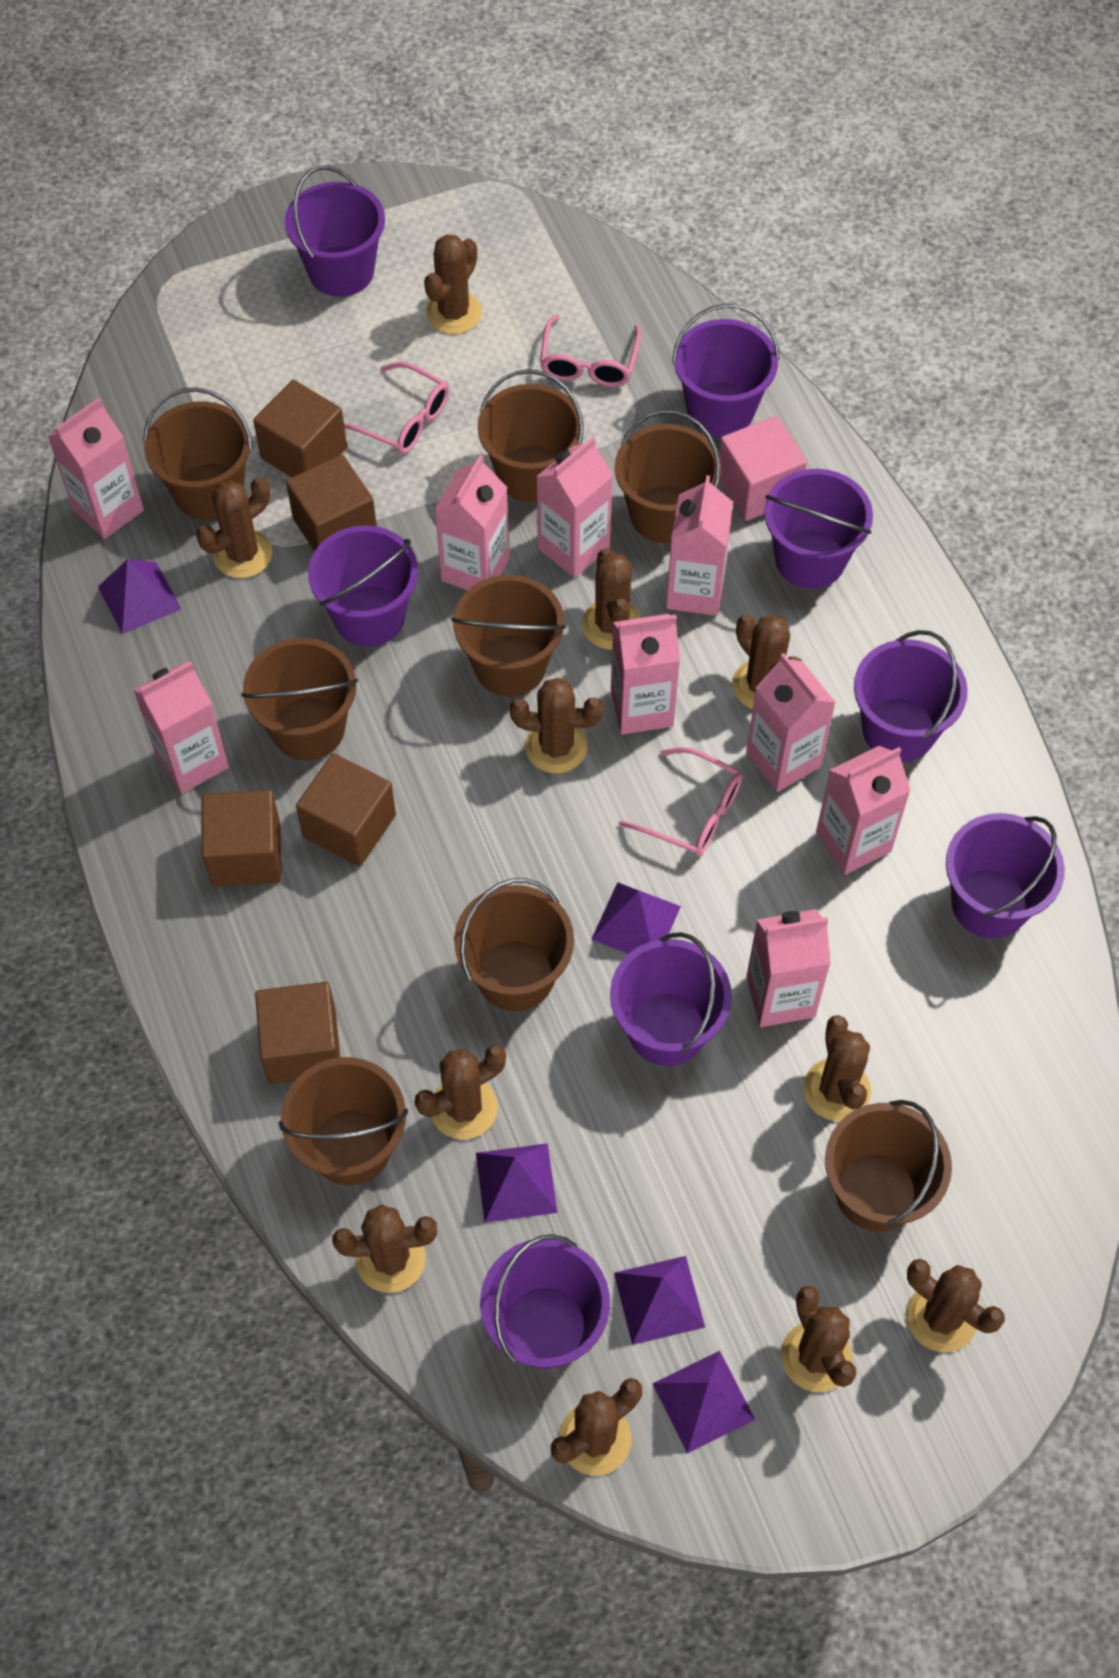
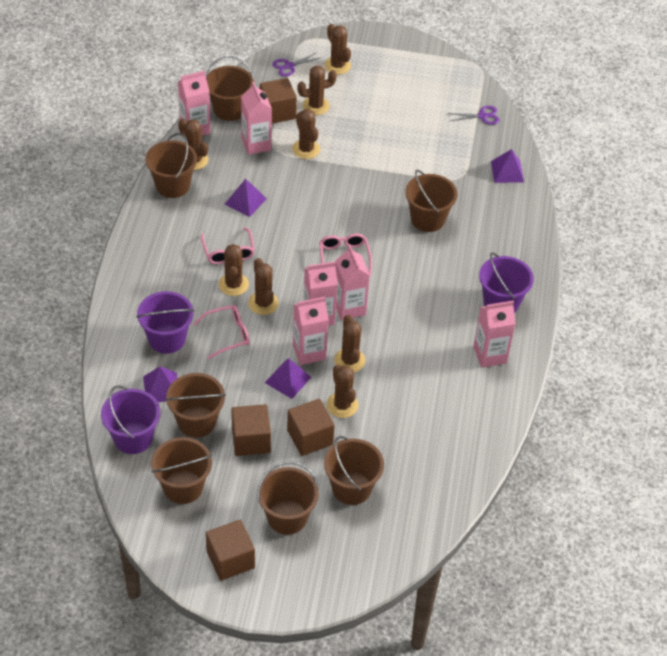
brown bucket: 8 -> 7
brown cactus: 11 -> 8
brown cube: 5 -> 4
pink carton: 9 -> 6
pink cube: 1 -> 0
purple bucket: 8 -> 3
purple pyramid: 5 -> 4
purple scissors: 0 -> 2

